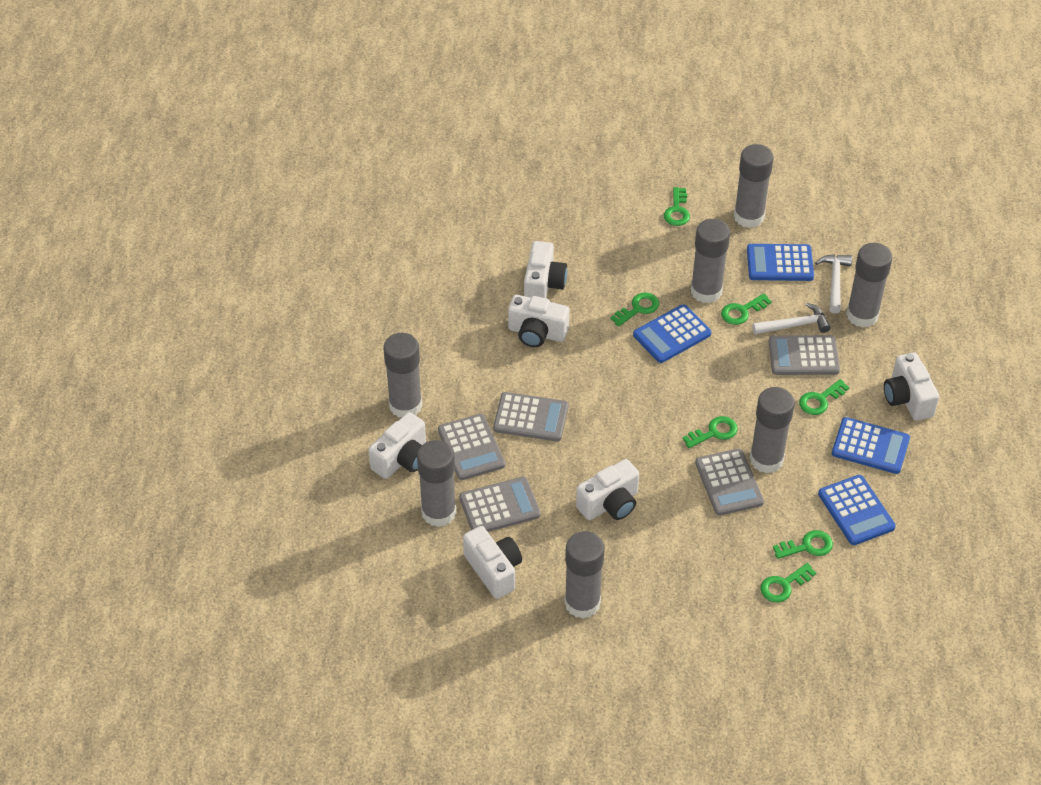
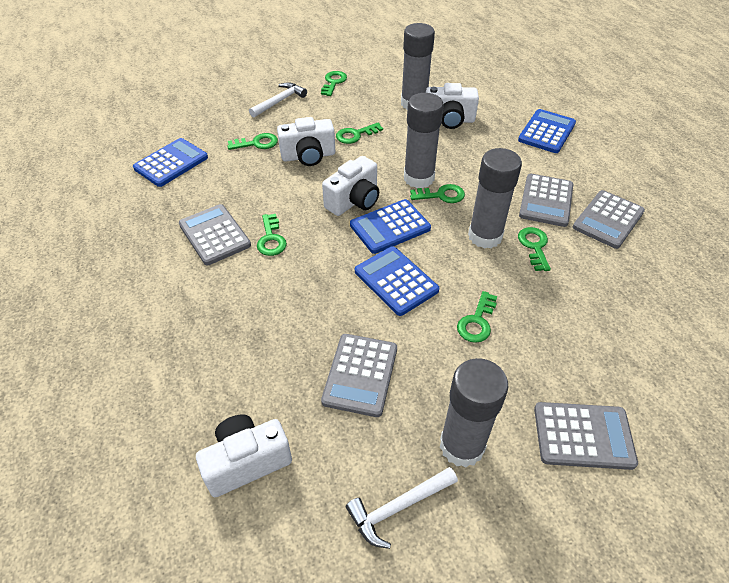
grey glue stick: 7 -> 4
white camera: 6 -> 4

